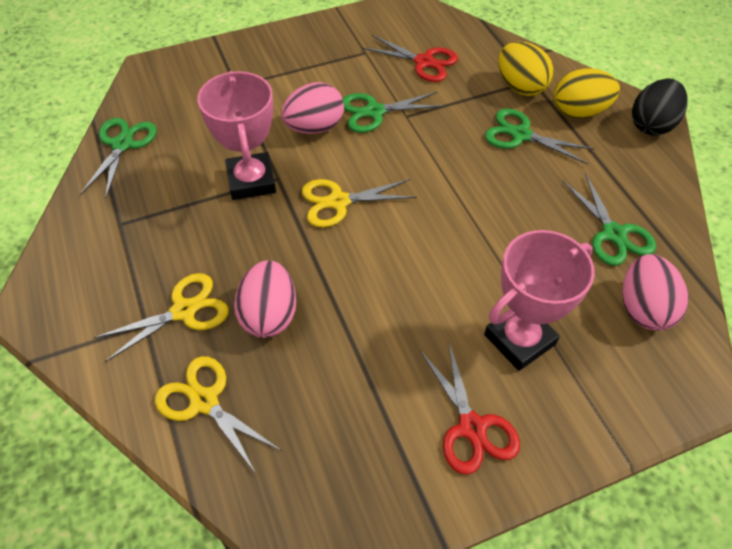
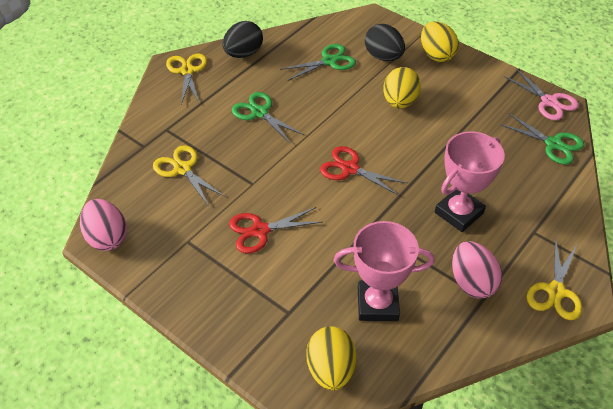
black egg: 1 -> 2
green scissors: 4 -> 3
pink egg: 3 -> 2
pink scissors: 0 -> 1
yellow egg: 2 -> 3

